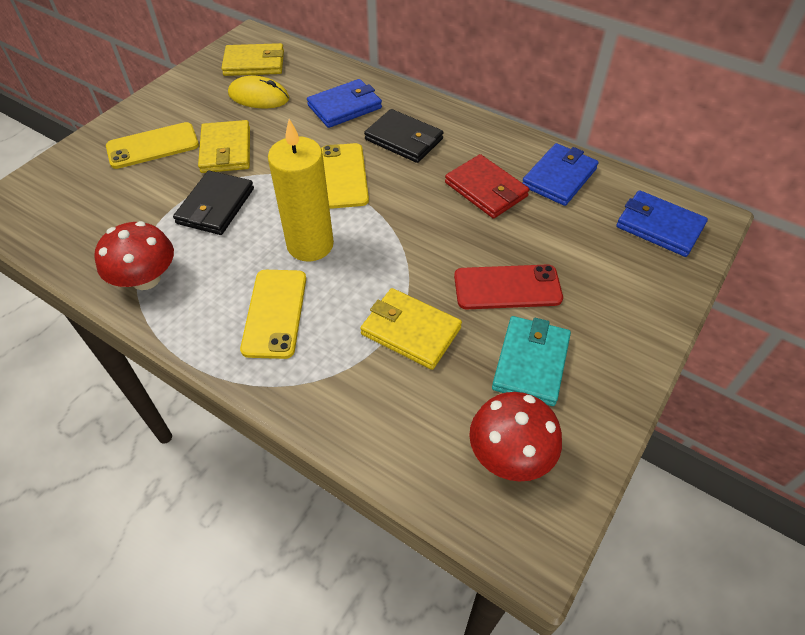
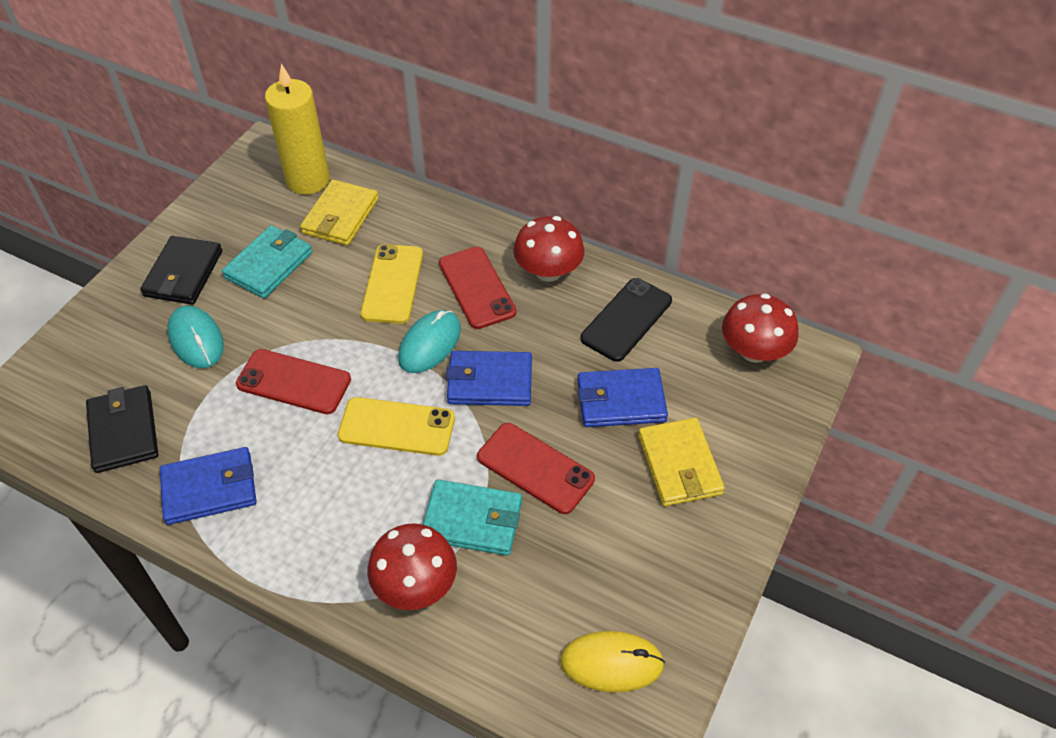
black phone: 0 -> 1
red mushroom: 2 -> 3
red phone: 1 -> 3
red wallet: 1 -> 0
turquoise mouse: 0 -> 2
turquoise wallet: 1 -> 2
yellow phone: 3 -> 2
yellow wallet: 3 -> 2

